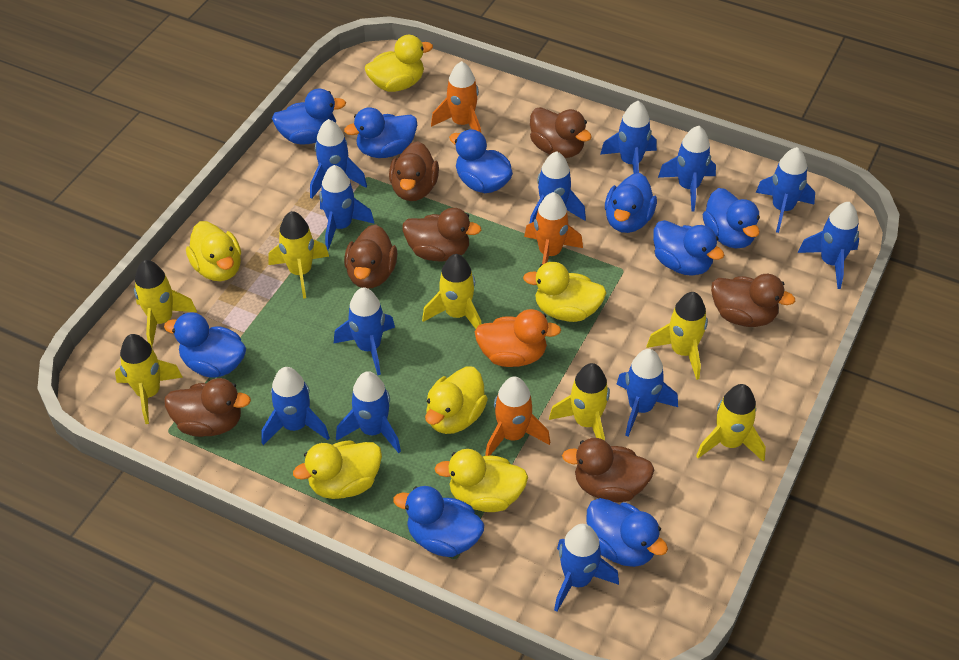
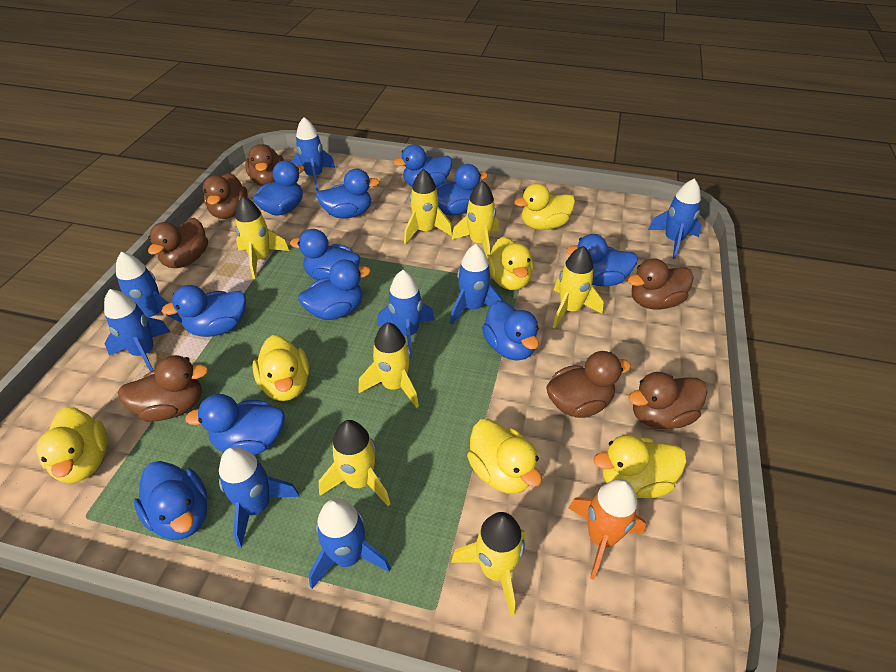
blue duck: 9 -> 11
blue rocket: 12 -> 8
orange duck: 1 -> 0
orange rocket: 3 -> 1

